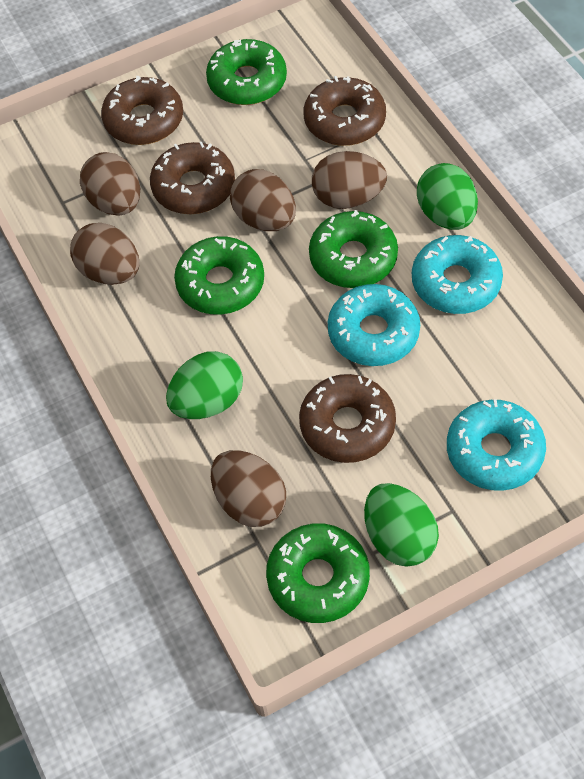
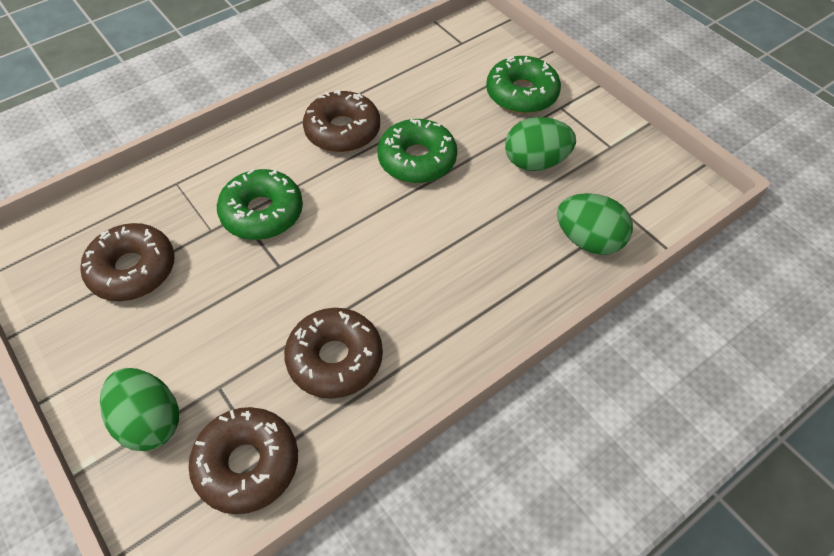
brown egg: 5 -> 0
green donut: 4 -> 3
turquoise donut: 3 -> 0

